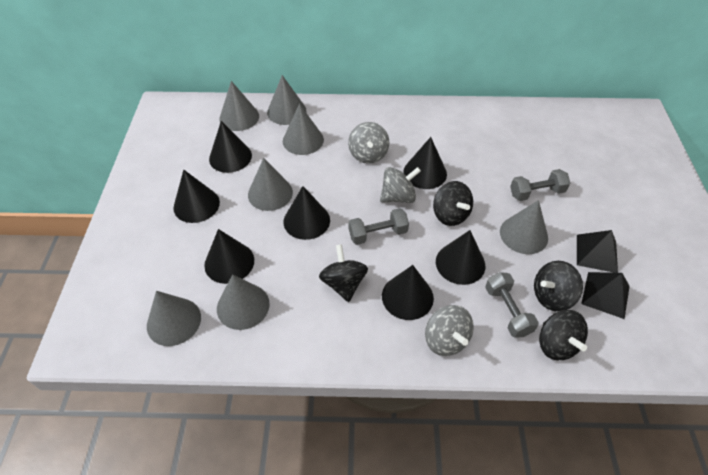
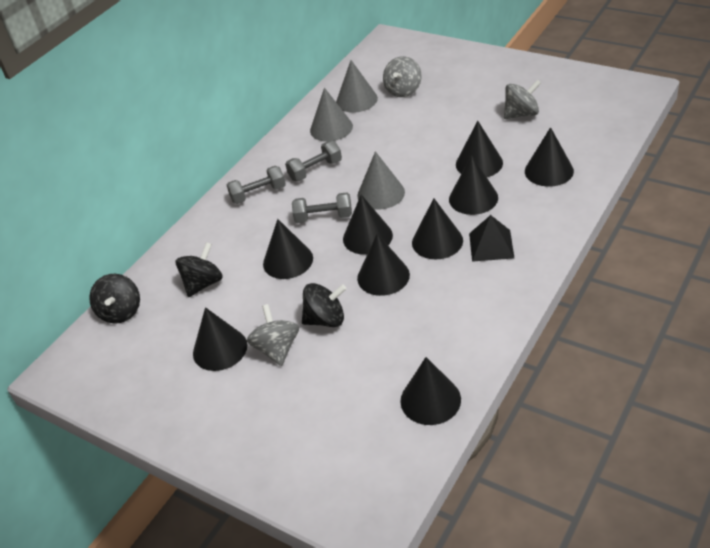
black cone: 7 -> 9
black pyramid: 2 -> 1
black spinning top: 4 -> 3
grey cone: 7 -> 3

